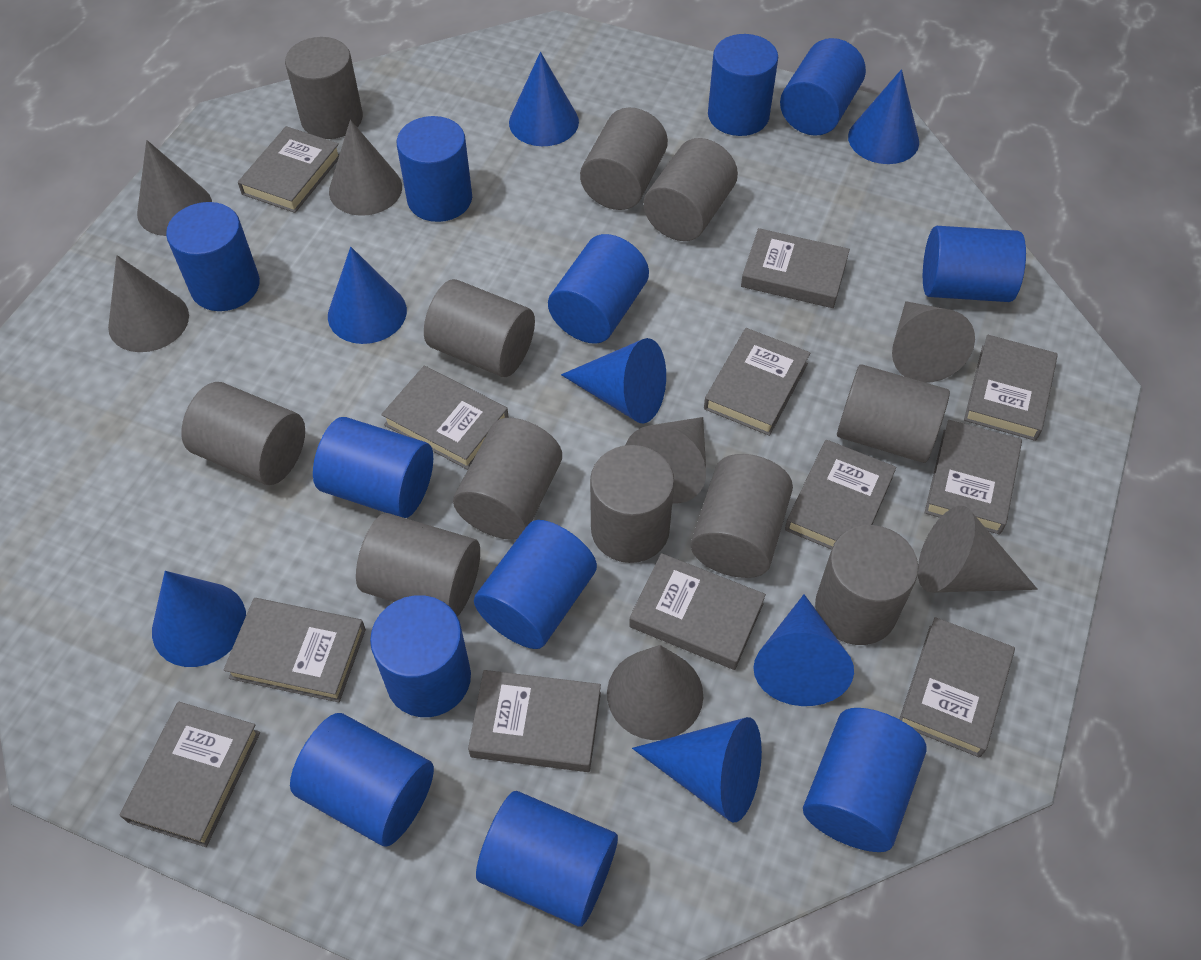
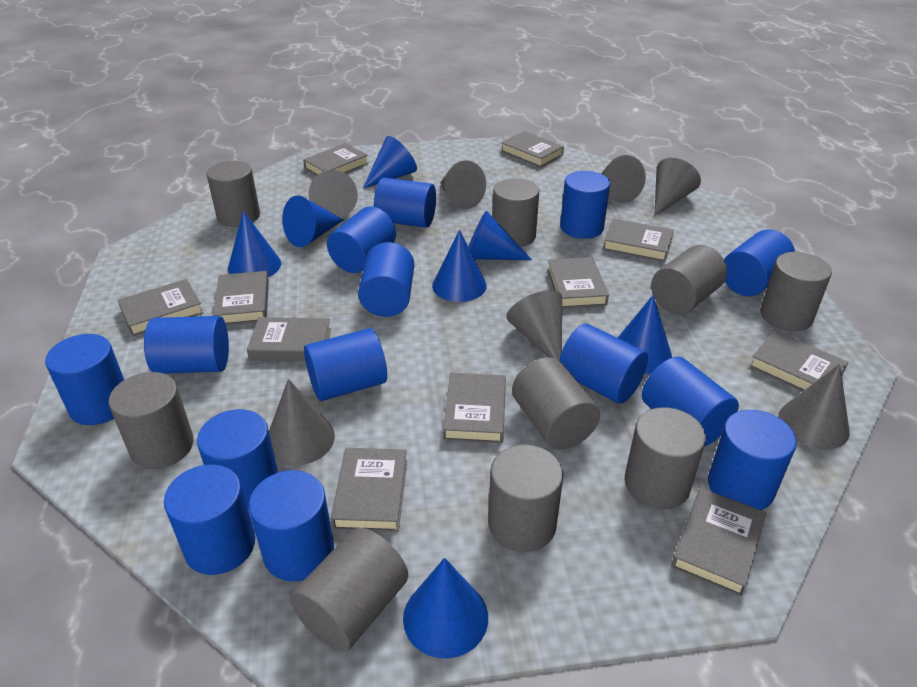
blue cylinder: 12 -> 14
grey book: 12 -> 11
grey cylinder: 11 -> 9

